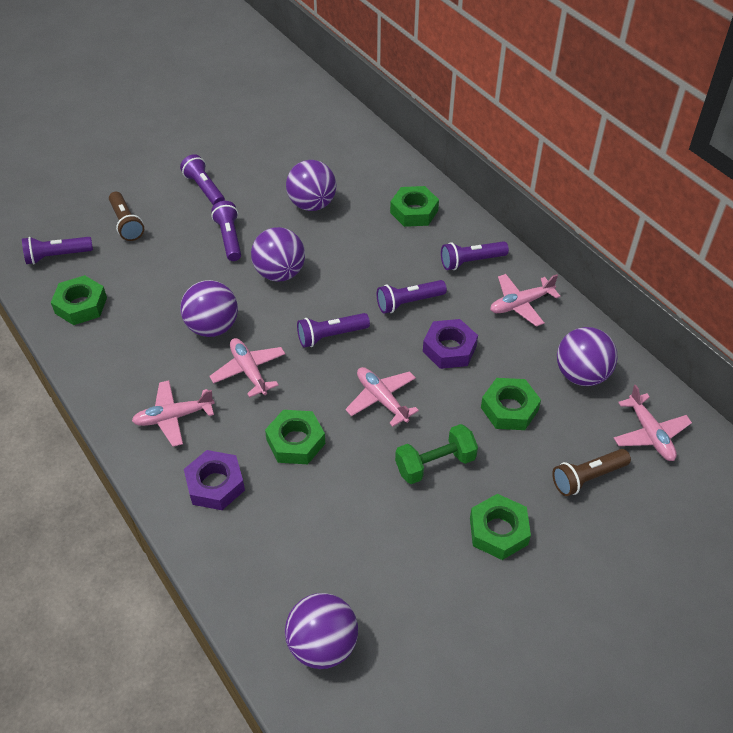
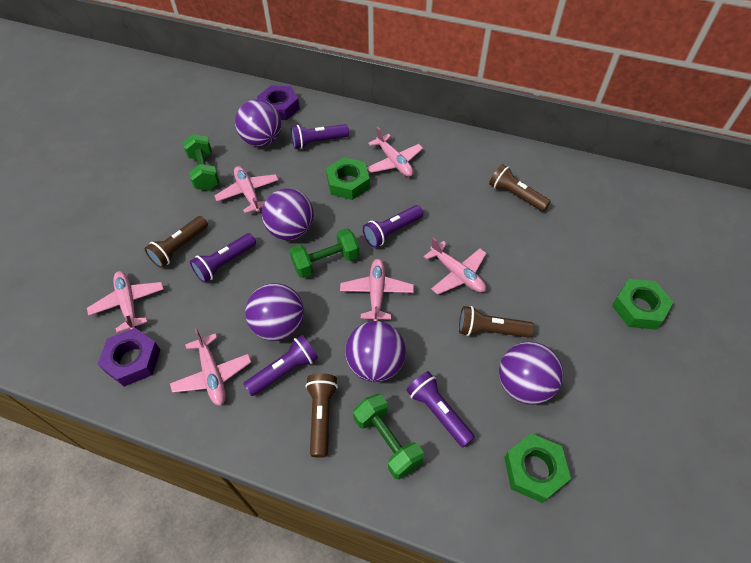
brown flashlight: 2 -> 4
green dumbbell: 1 -> 3
green nut: 5 -> 3
pink plane: 5 -> 6
purple flashlight: 6 -> 5

